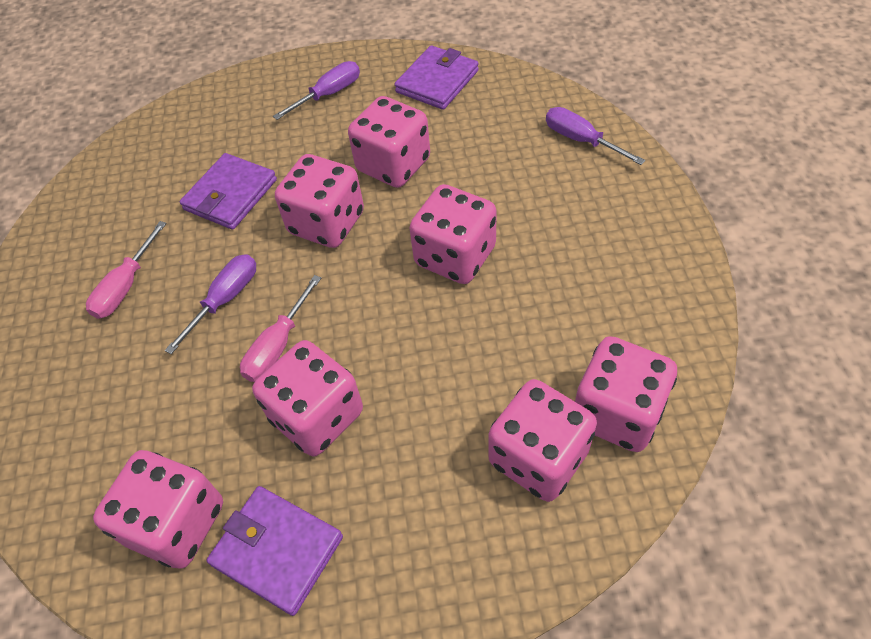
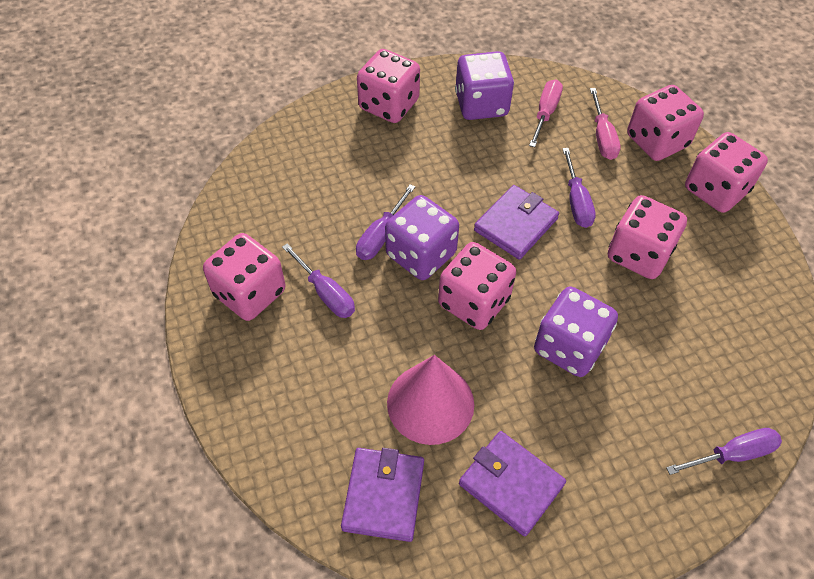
pink cone: 0 -> 1
pink dice: 7 -> 6
purple dice: 0 -> 3
purple screwdriver: 3 -> 4

